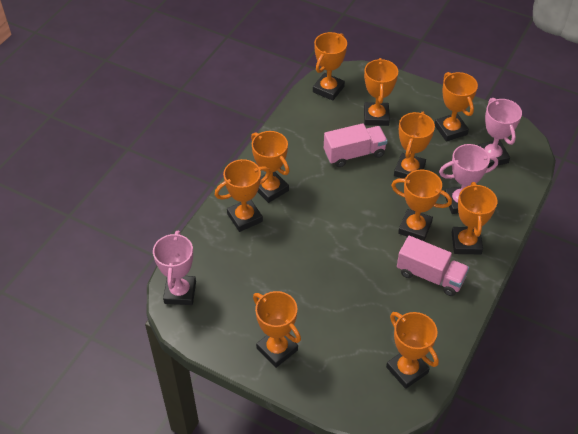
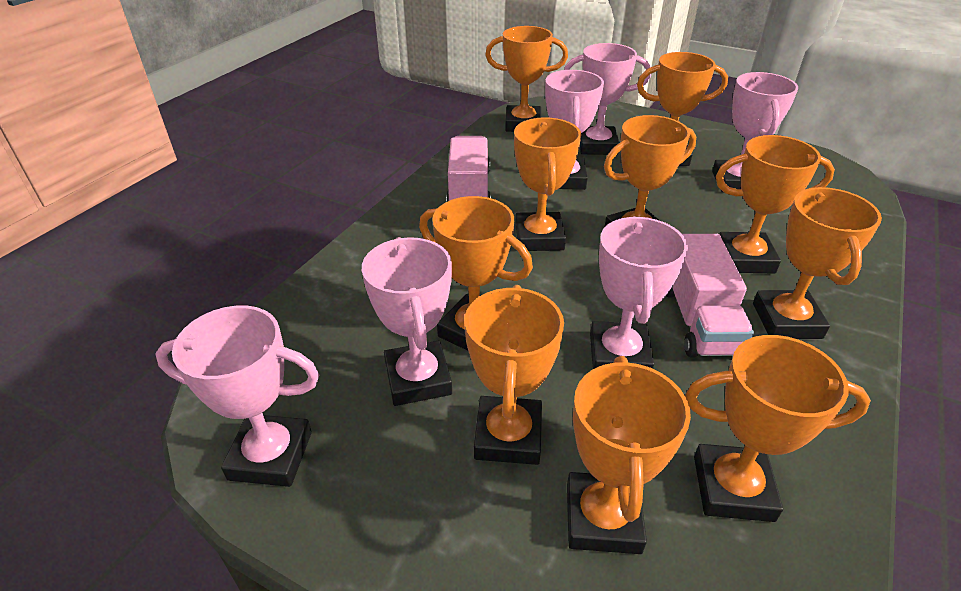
pink trophy: 3 -> 6

